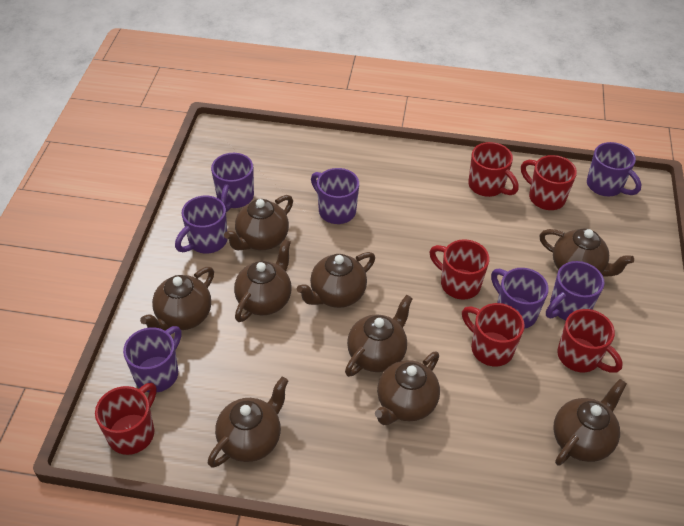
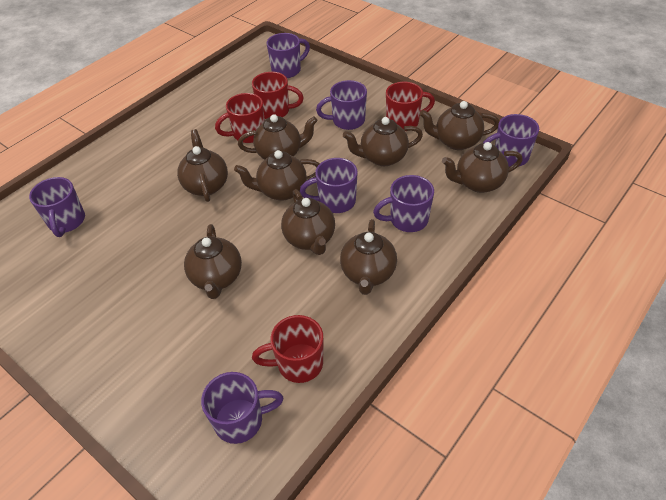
red mug: 6 -> 4

